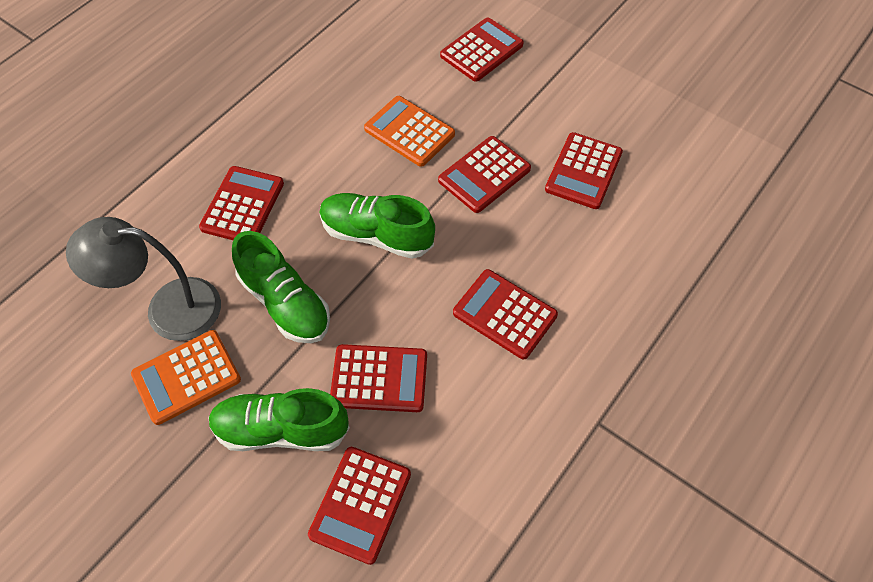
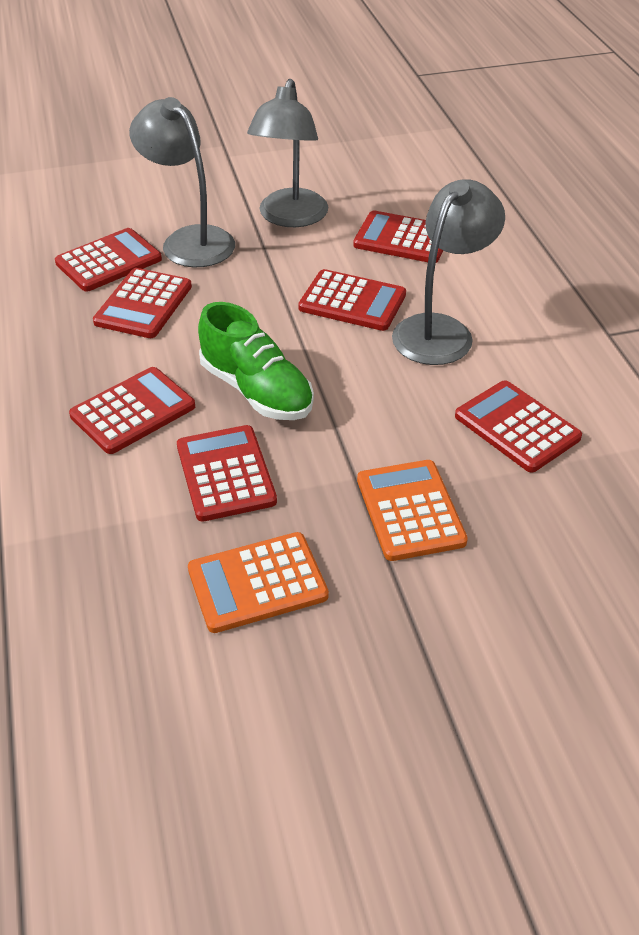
green shoe: 3 -> 1
grey lamp: 1 -> 3

